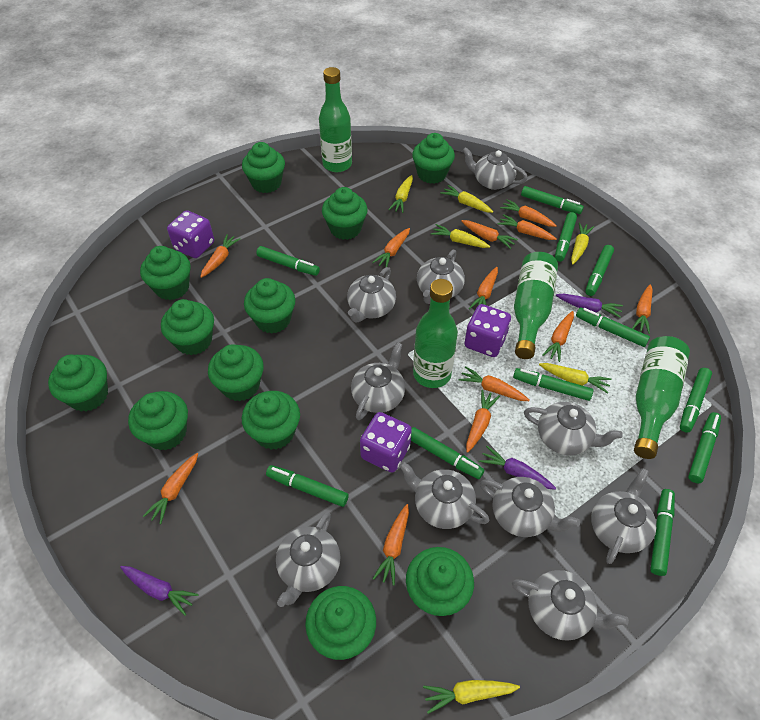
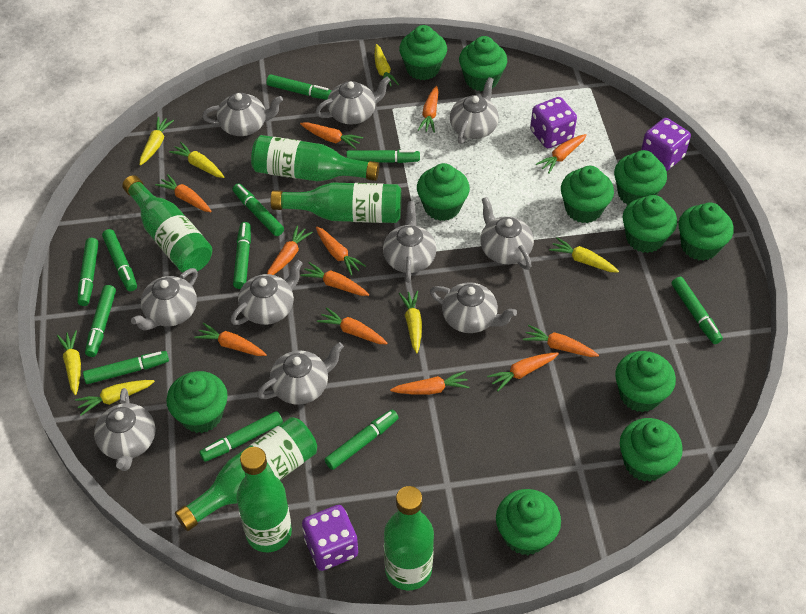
green bottle: 4 -> 6
green cupcake: 12 -> 11
purple carrot: 3 -> 0
yellow carrot: 6 -> 7

